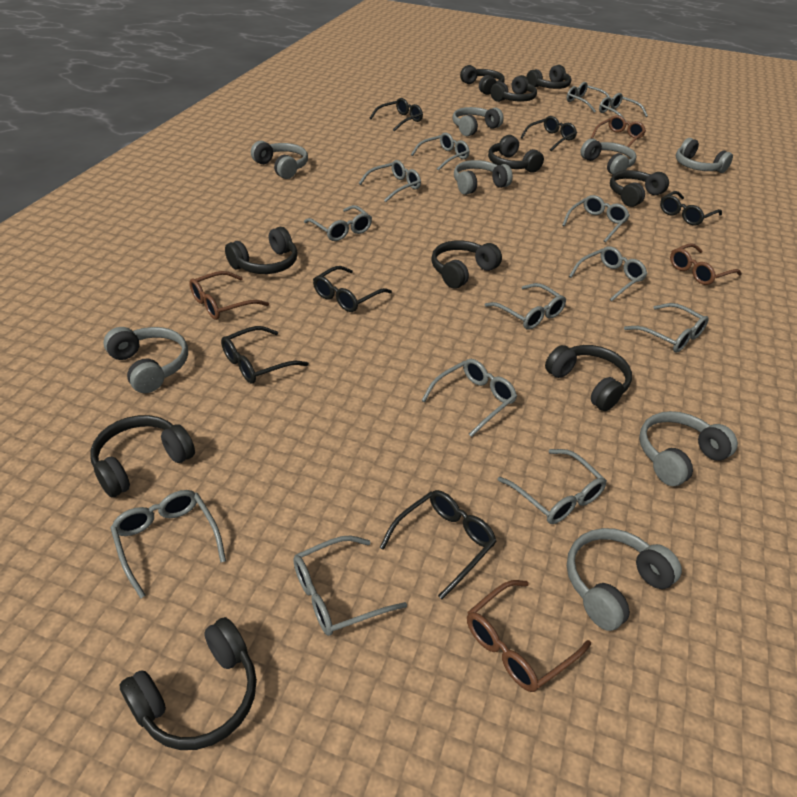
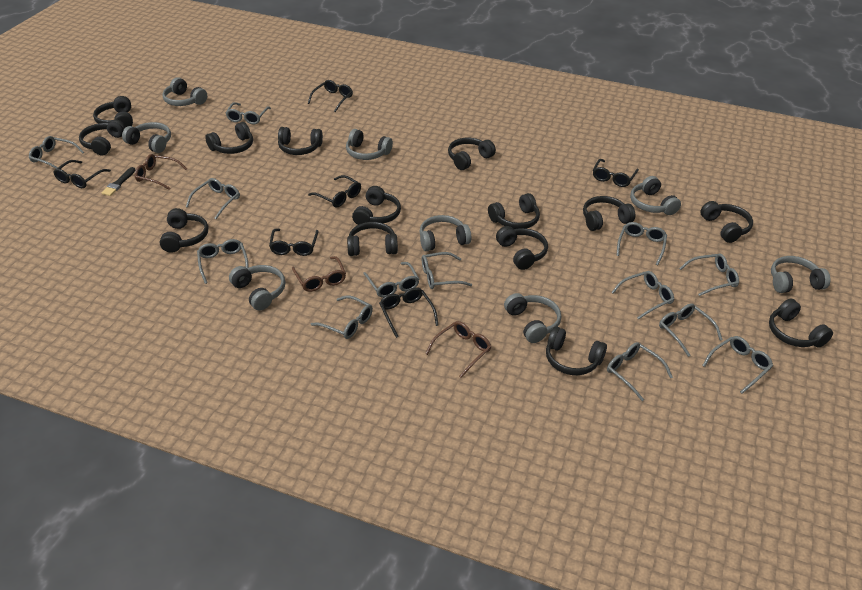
black brush: 0 -> 1
black headphones: 10 -> 14
brown glasses: 4 -> 3

